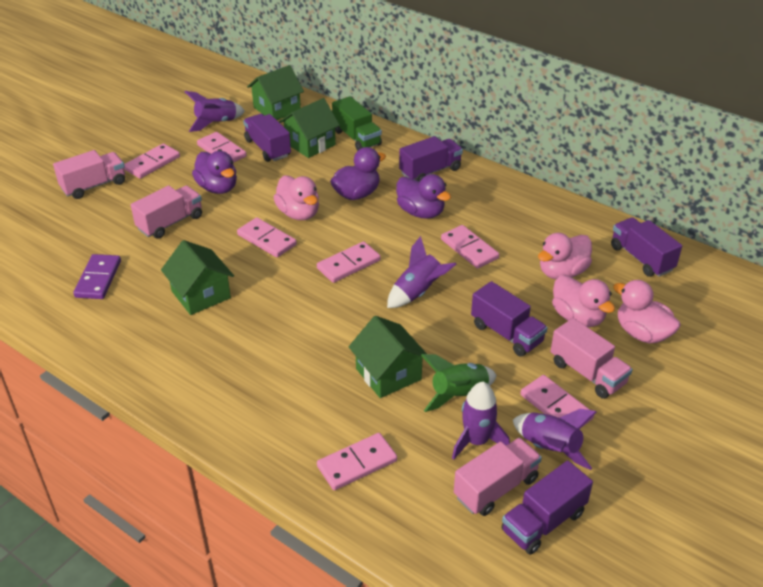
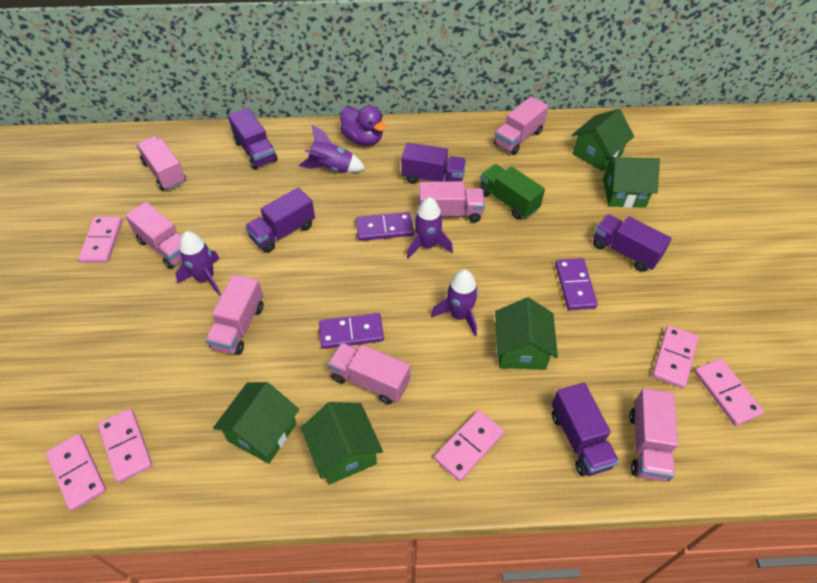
green house: 4 -> 5
green rocket: 1 -> 0
pink domino: 7 -> 6
pink duck: 4 -> 0
pink truck: 4 -> 7
purple domino: 1 -> 3
purple duck: 3 -> 1

